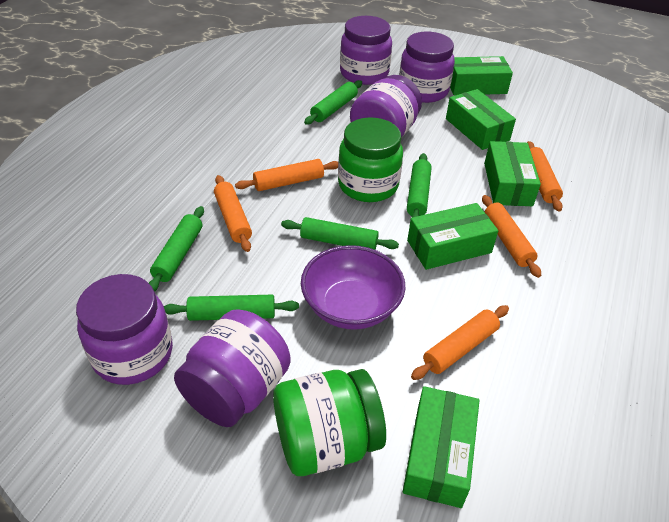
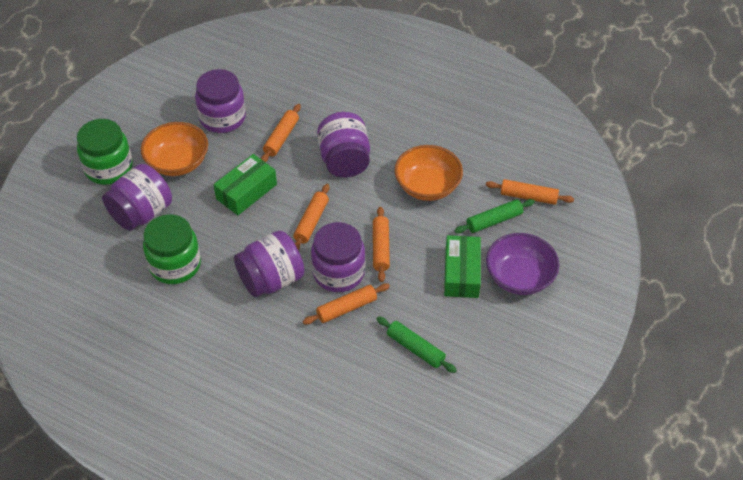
green box: 5 -> 2
green rolling pin: 5 -> 2
orange bowl: 0 -> 2

